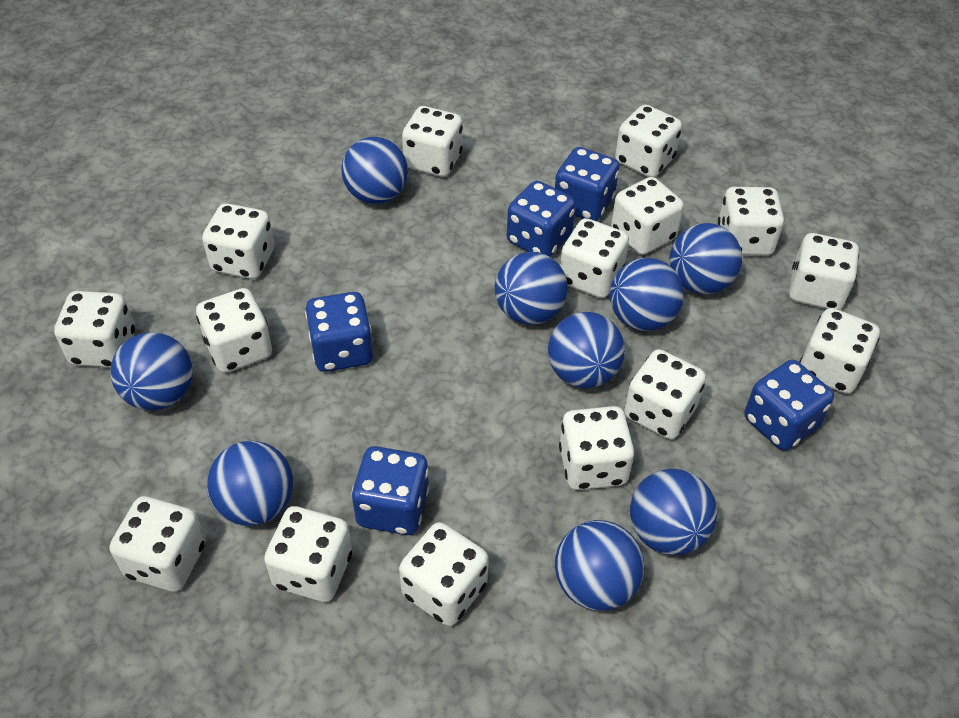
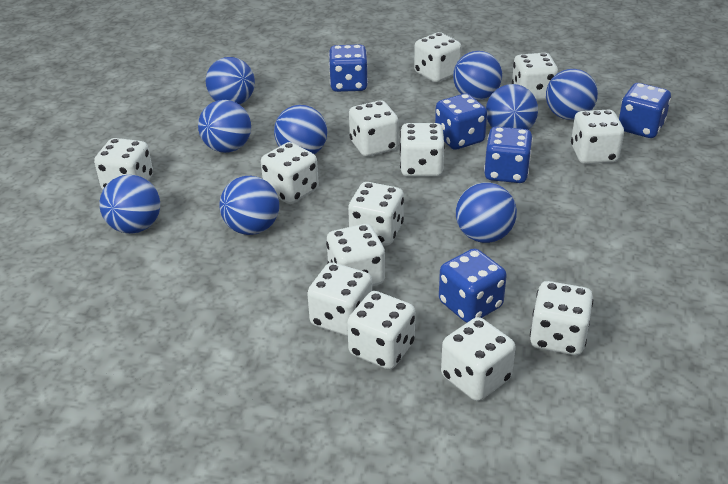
white dice: 15 -> 13

